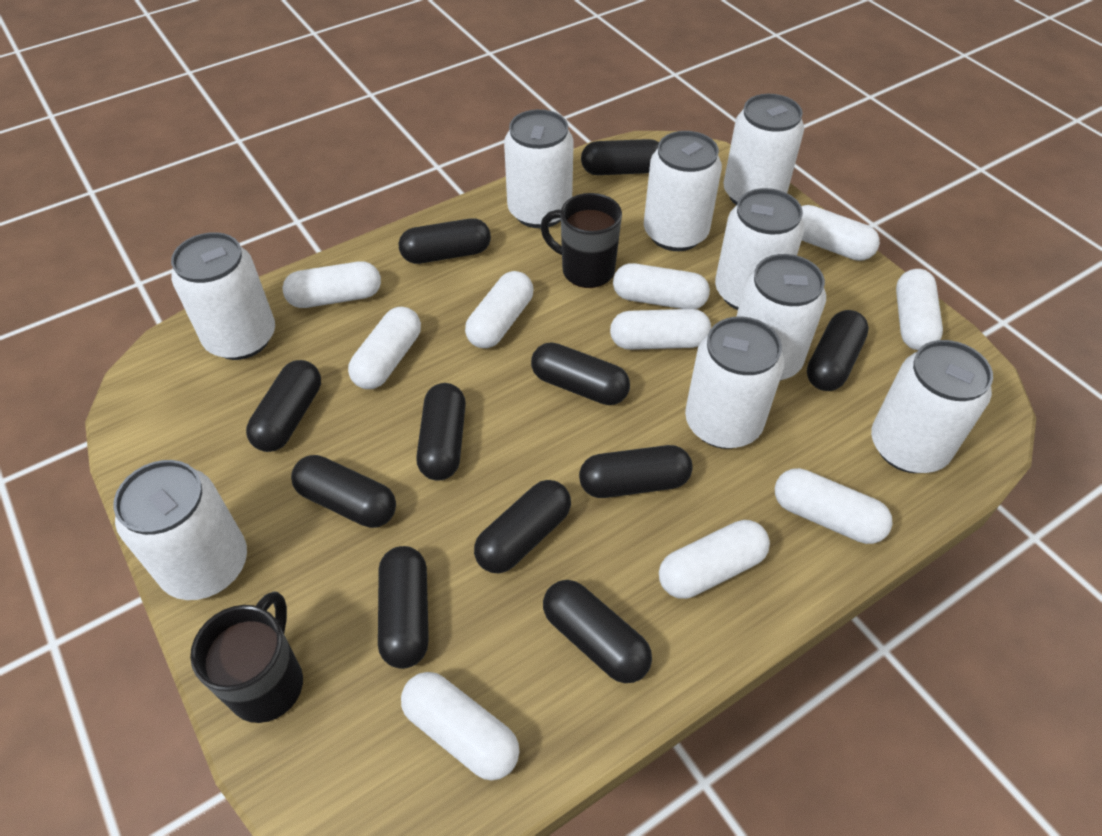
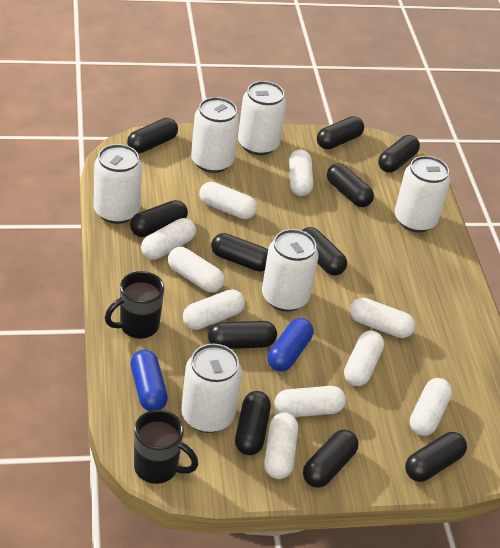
blue capsule: 0 -> 2
white can: 9 -> 6

